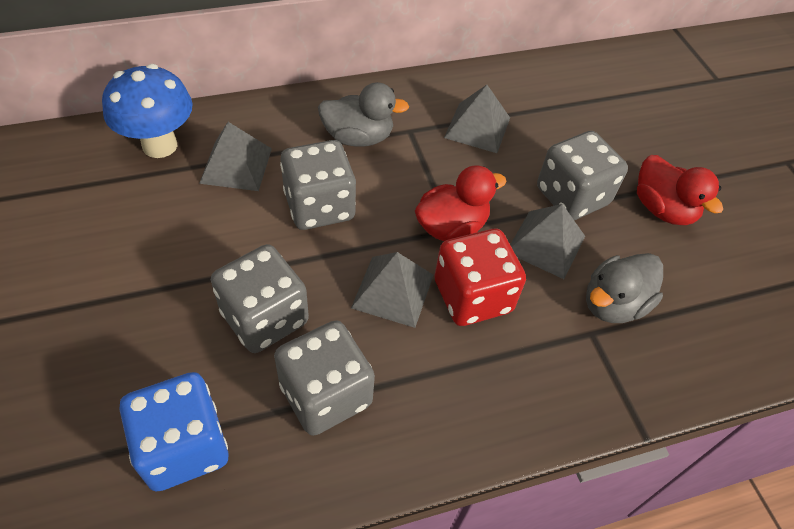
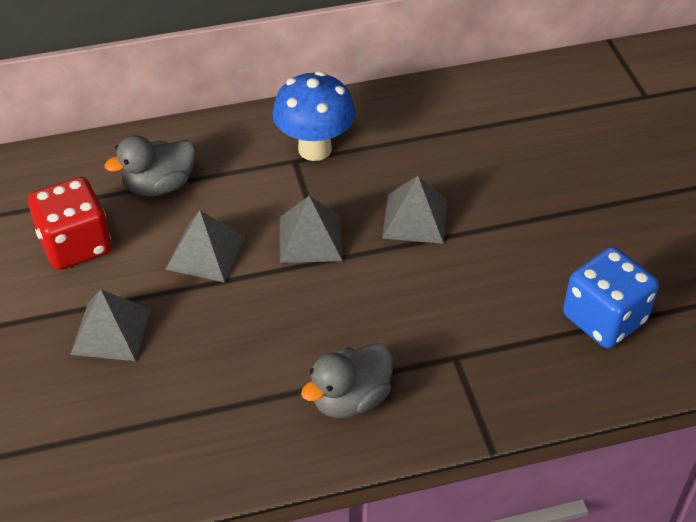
grey dice: 4 -> 0
red duck: 2 -> 0

